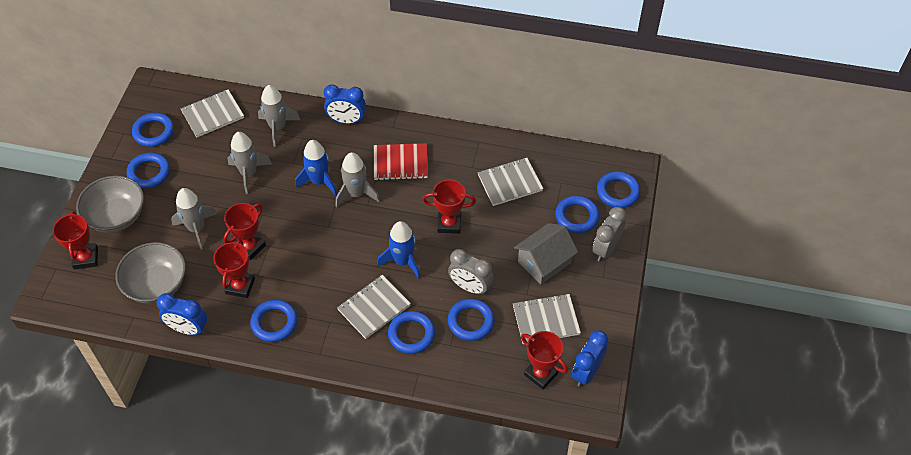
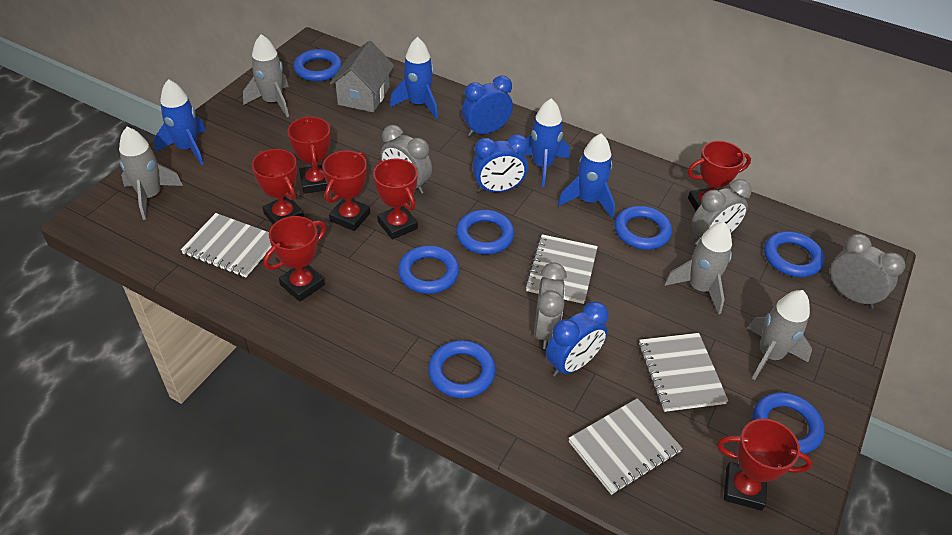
blue rocket: 2 -> 4
grey bowl: 2 -> 0
grey clock: 2 -> 4
red notebook: 1 -> 0
red trophy: 5 -> 7

